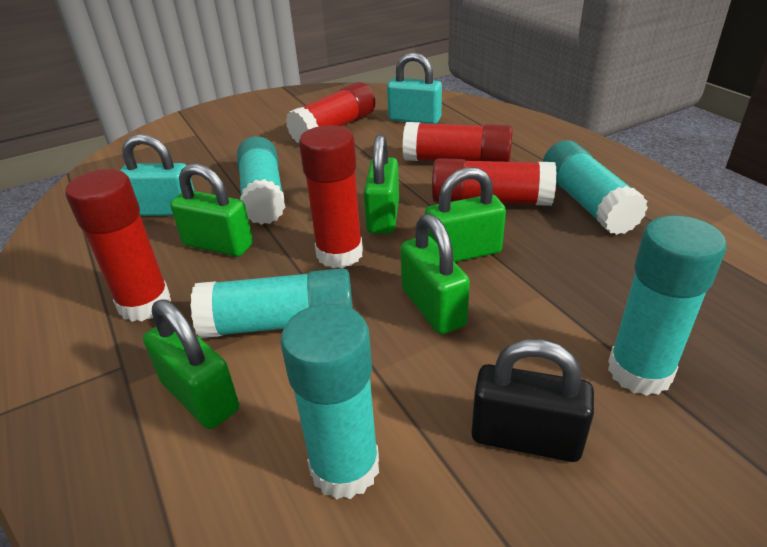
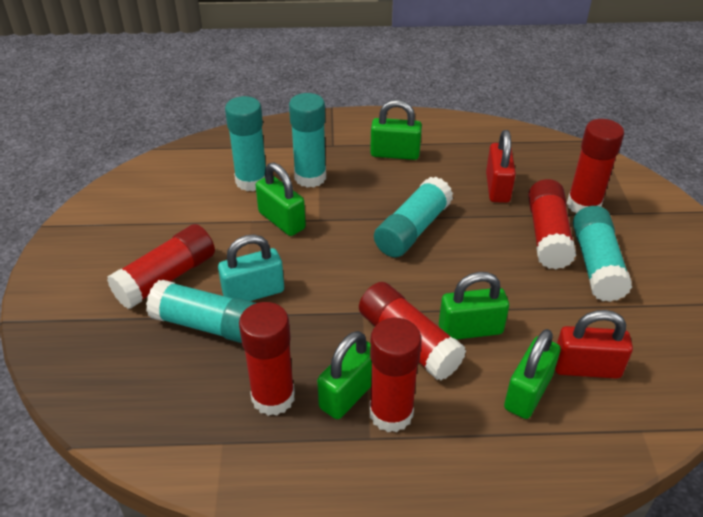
black padlock: 1 -> 0
red glue stick: 5 -> 6
red padlock: 0 -> 2
turquoise padlock: 2 -> 1

